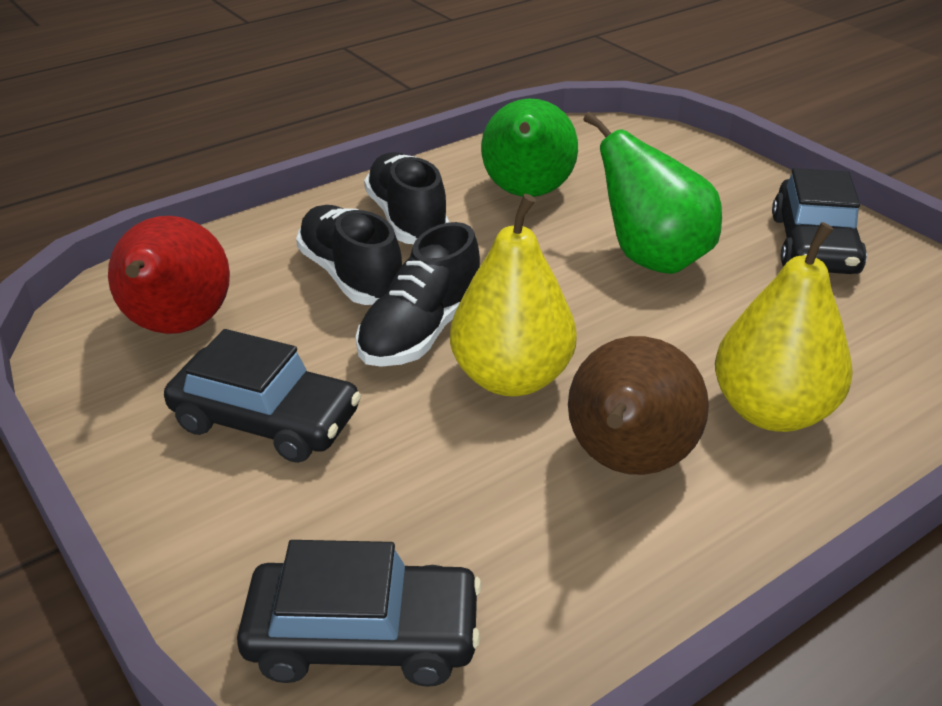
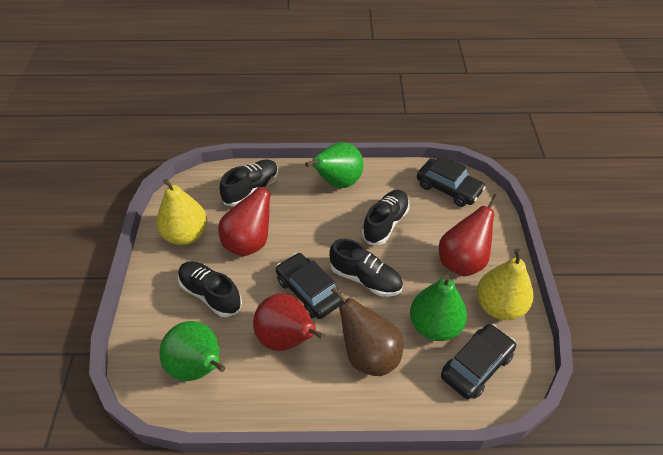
black shoe: 3 -> 4
green pear: 2 -> 3
red pear: 1 -> 3

